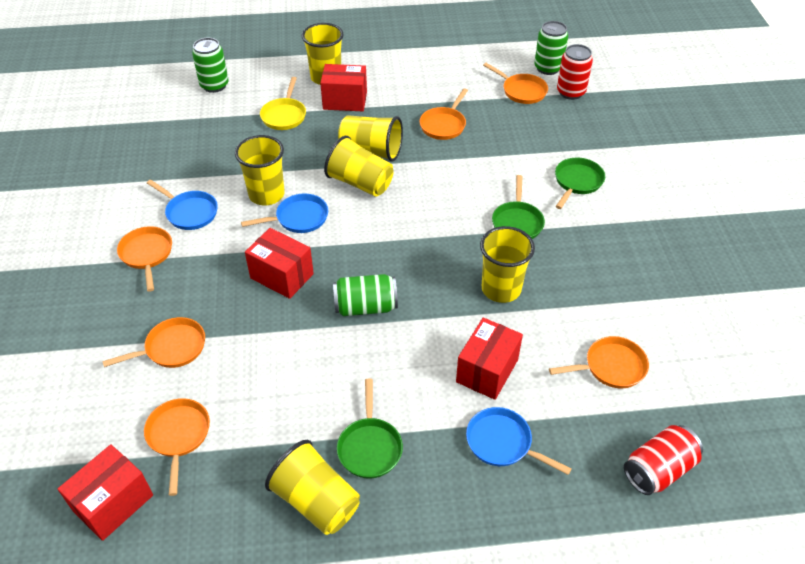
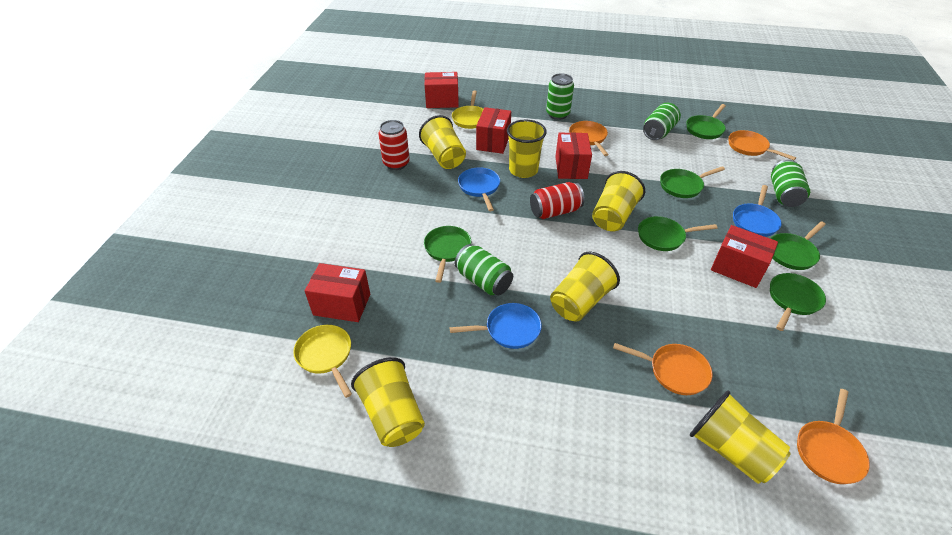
green can: 3 -> 4
green pan: 3 -> 6
orange pan: 6 -> 4
red box: 4 -> 5
yellow pan: 1 -> 2

